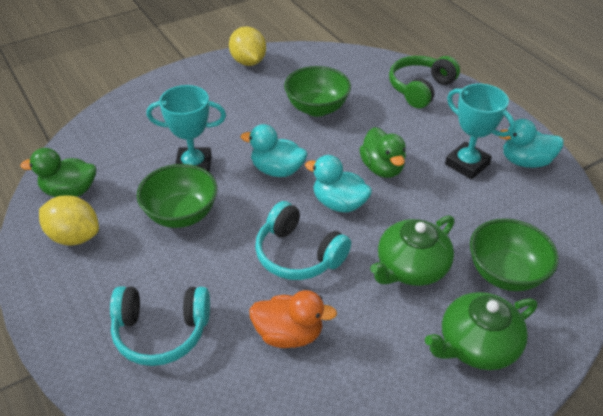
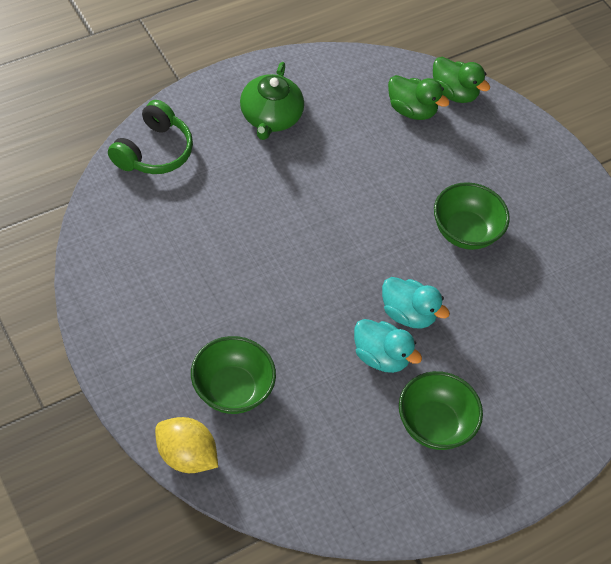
green teapot: 2 -> 1
orange duck: 1 -> 0
turquoise duck: 3 -> 2
turquoise headphones: 2 -> 0
turquoise trophy: 2 -> 0
yellow lemon: 2 -> 1

